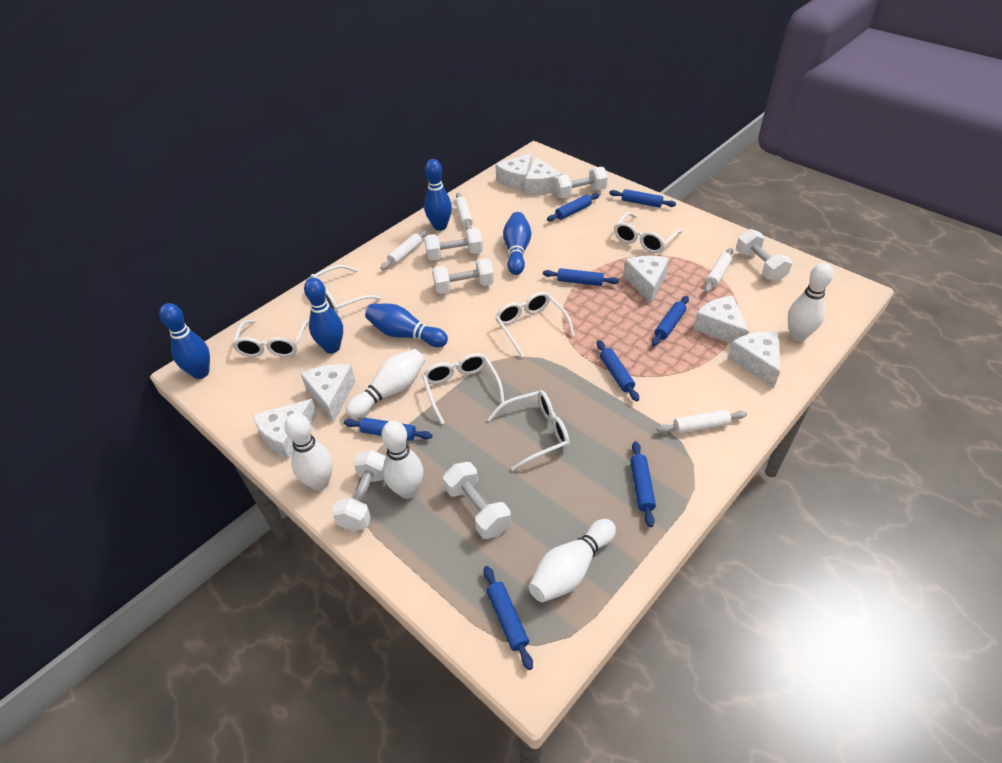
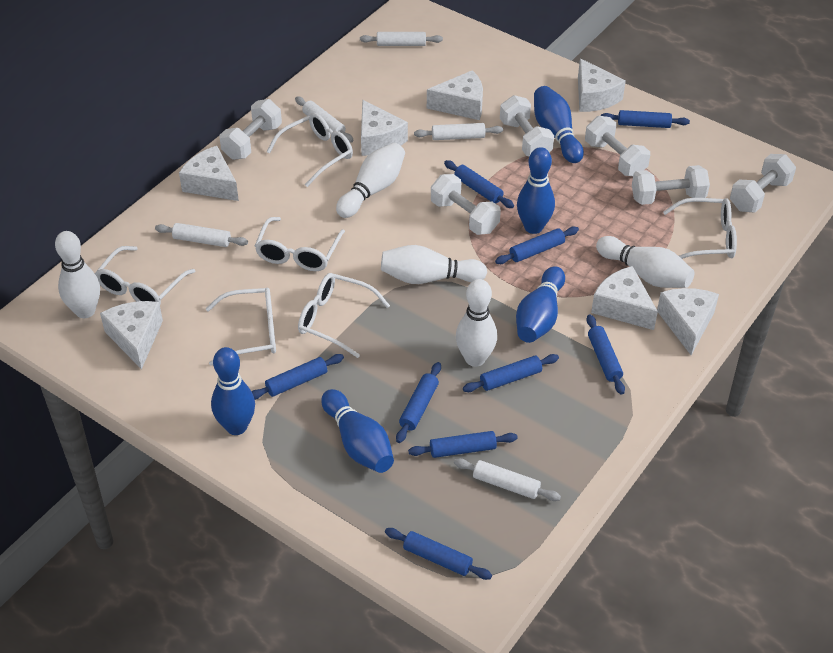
blue rolling pin: 8 -> 9
white rolling pin: 4 -> 5

